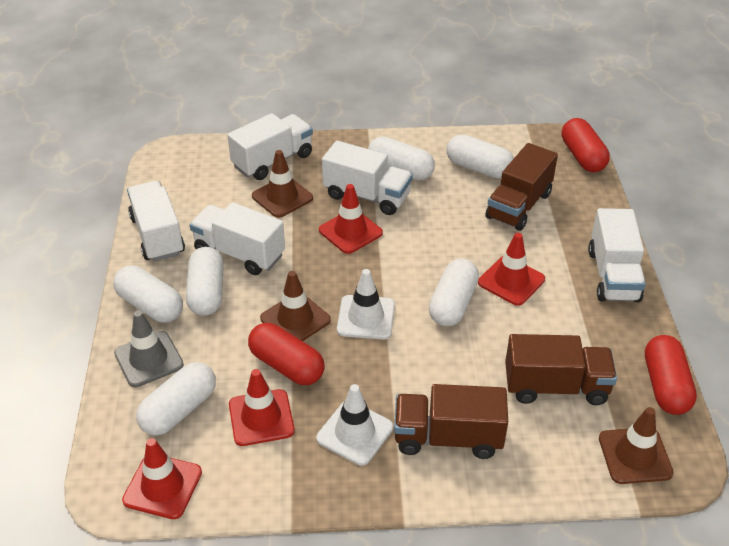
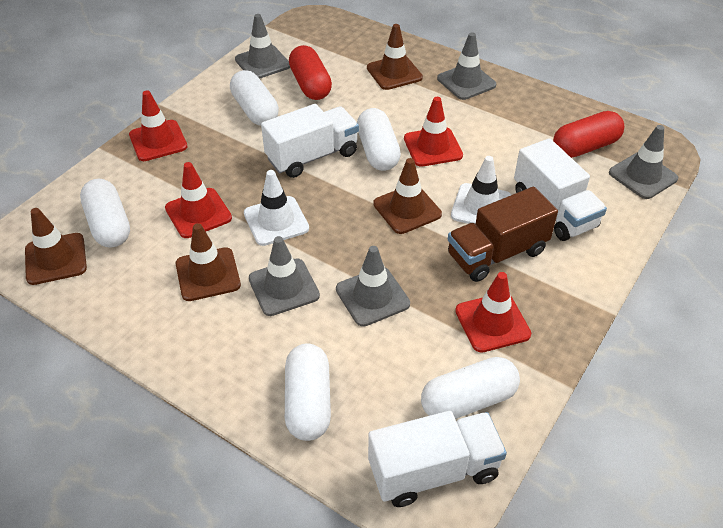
brown traffic cone: 3 -> 4
brown truck: 3 -> 1
grey traffic cone: 1 -> 5
red capsule: 3 -> 2
white capsule: 6 -> 5
white truck: 5 -> 3

